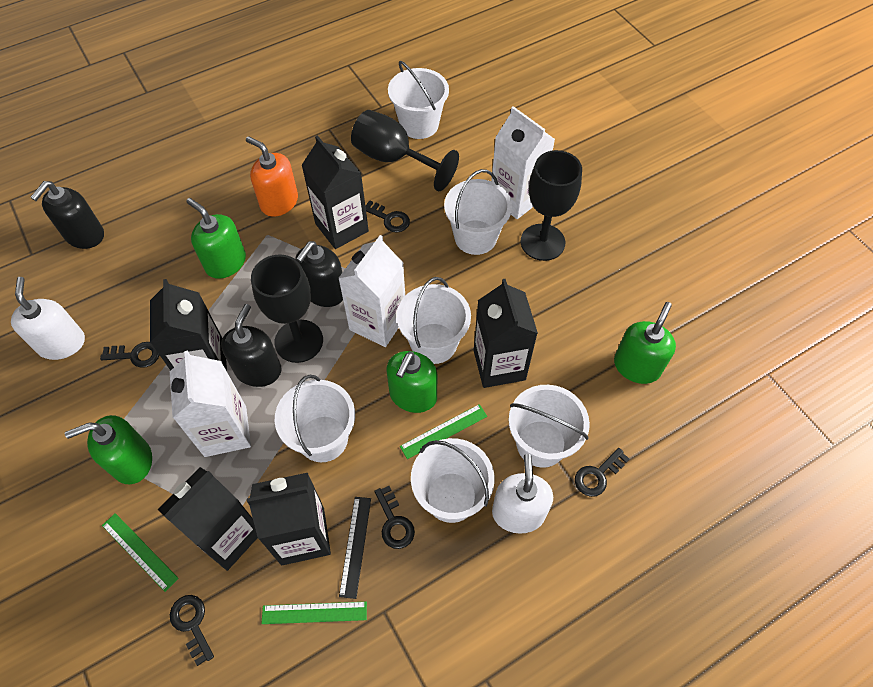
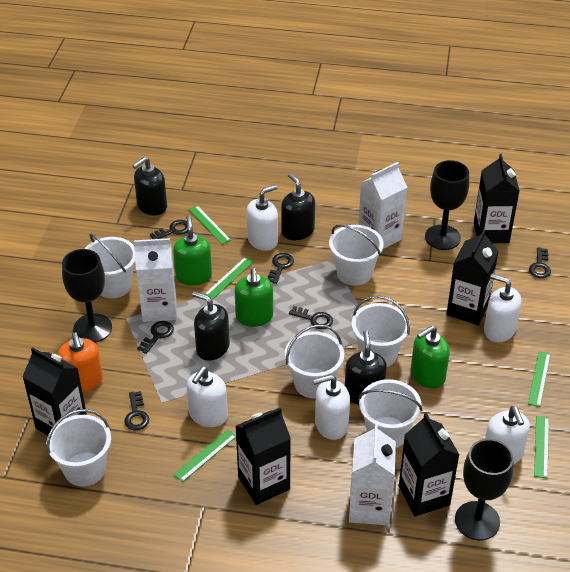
black key: 5 -> 6
black ruler: 1 -> 0
black soap dispenser: 3 -> 4
green ruler: 3 -> 5
green soap dispenser: 4 -> 3
white soap dispenser: 2 -> 5

